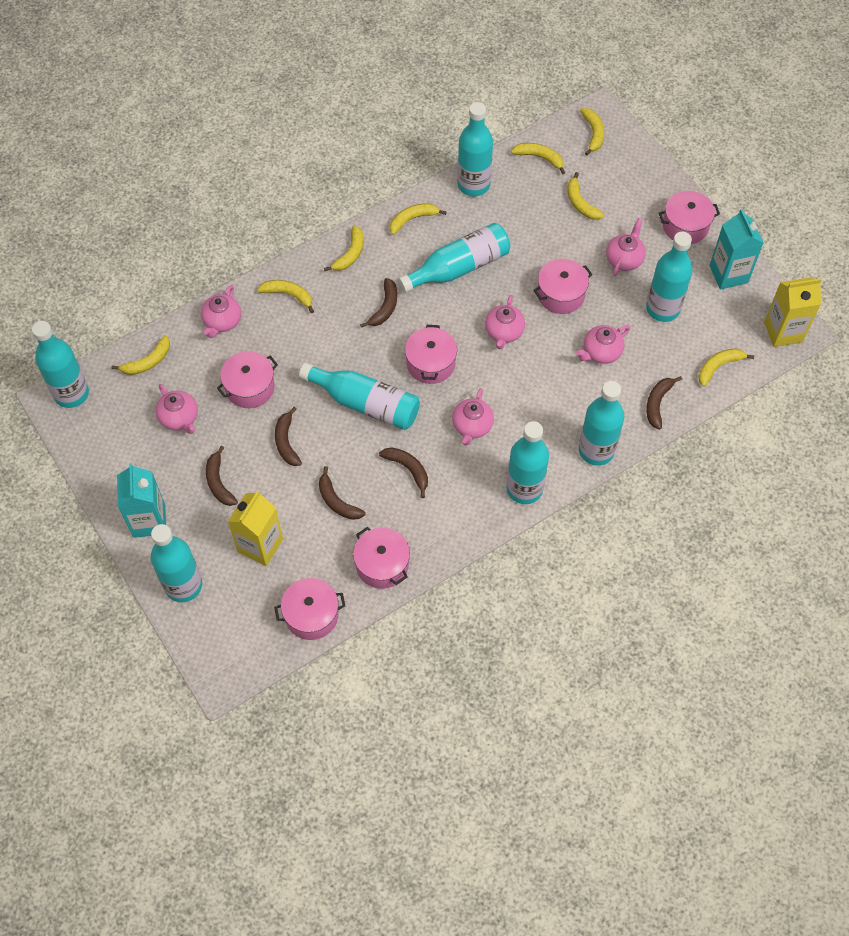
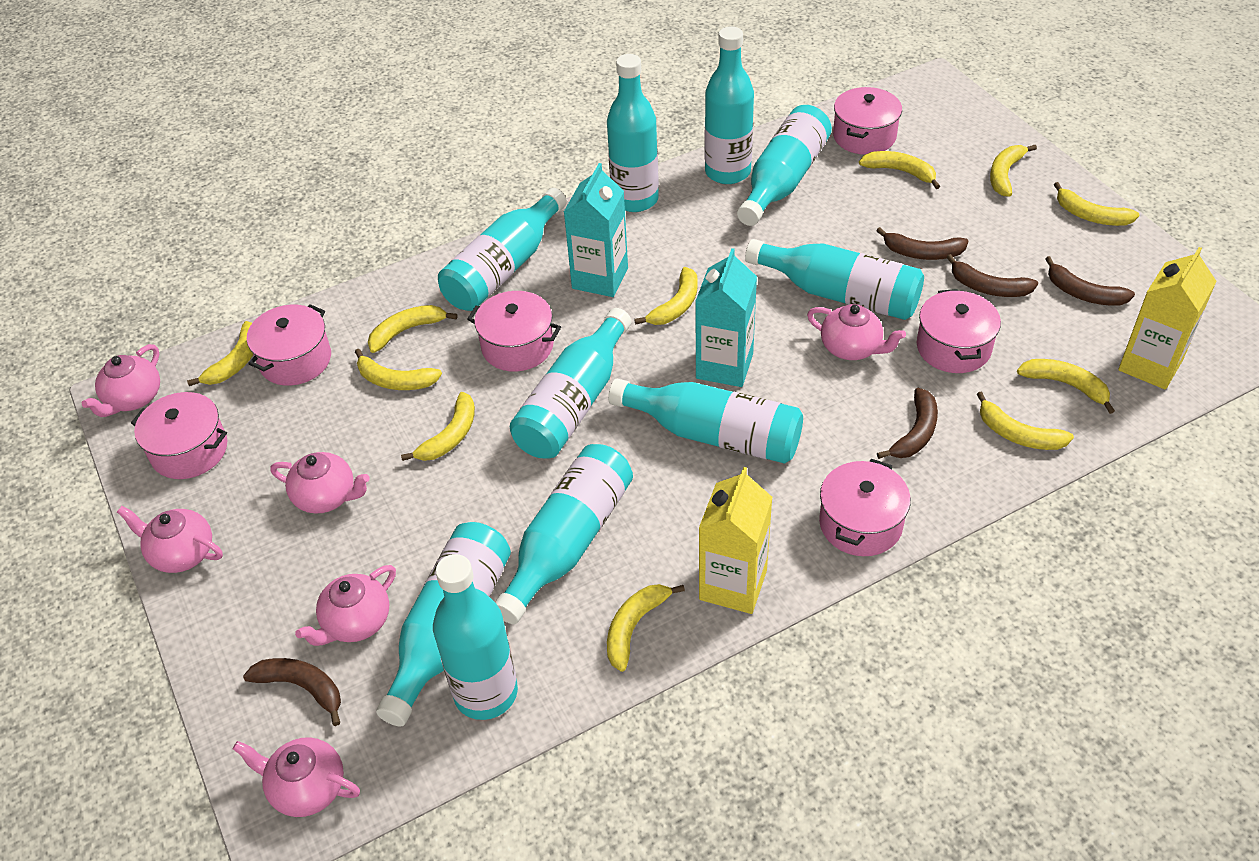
brown banana: 6 -> 5
turquoise bottle: 8 -> 10
yellow banana: 8 -> 11

